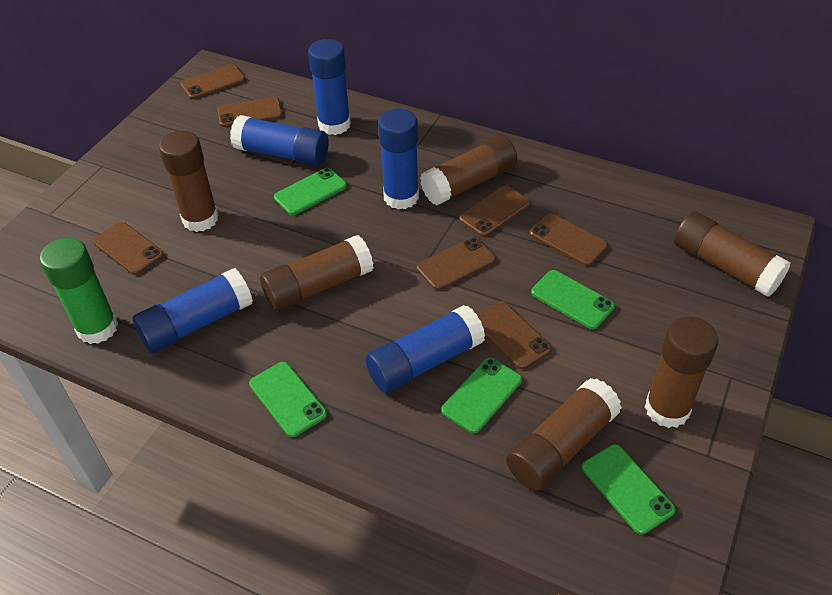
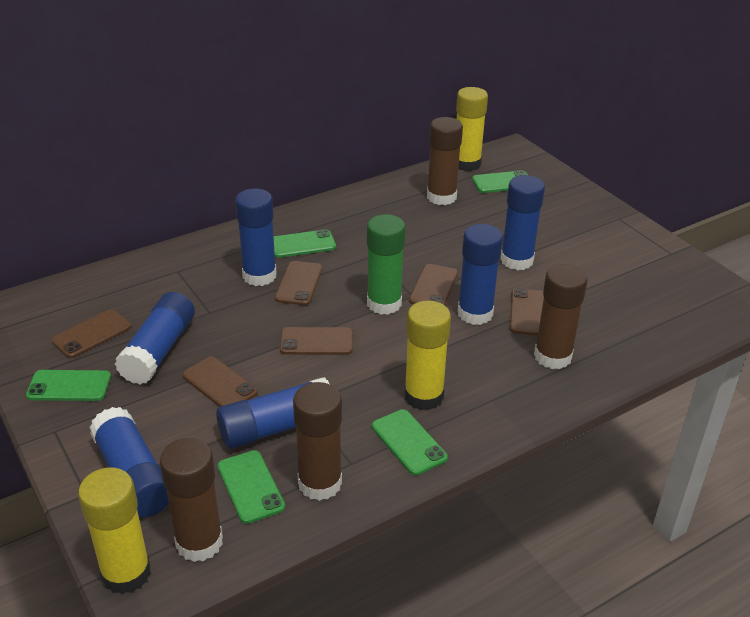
blue glue stick: 5 -> 6
brown glue stick: 6 -> 4
brown phone: 7 -> 6
yellow glue stick: 0 -> 3

